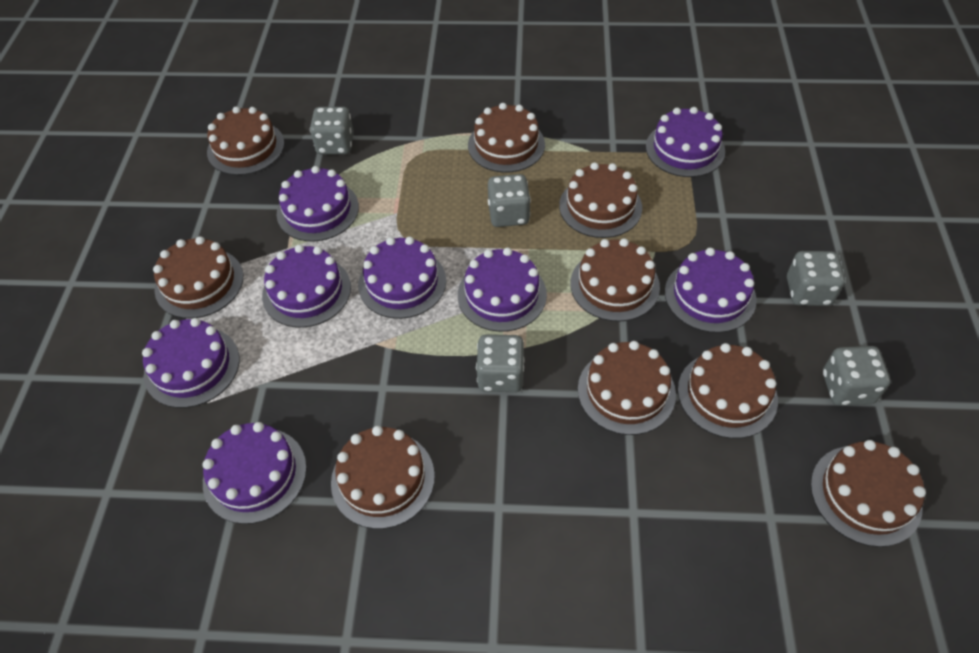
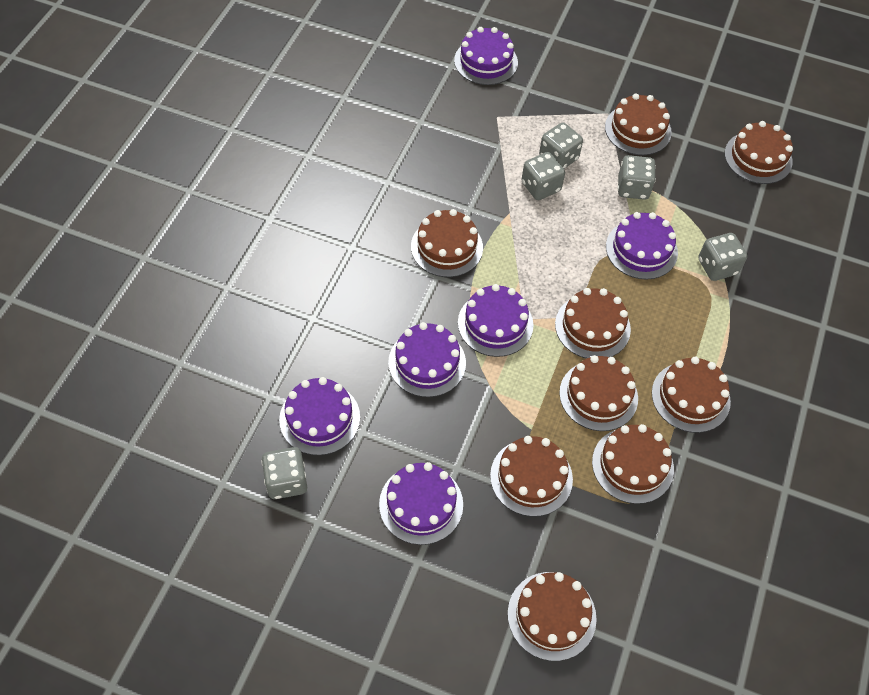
purple cake: 8 -> 6

